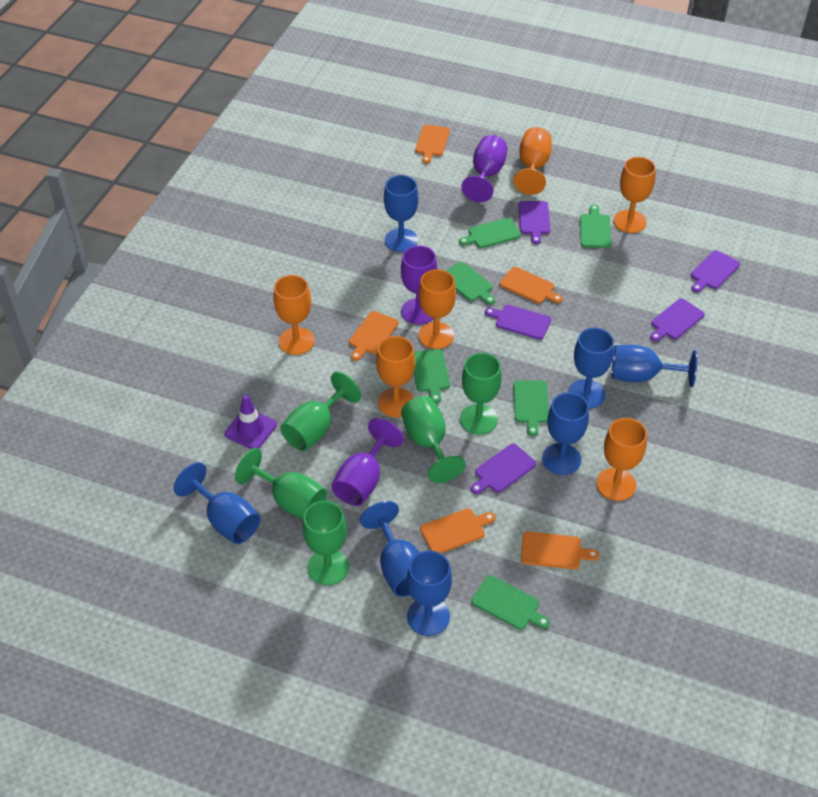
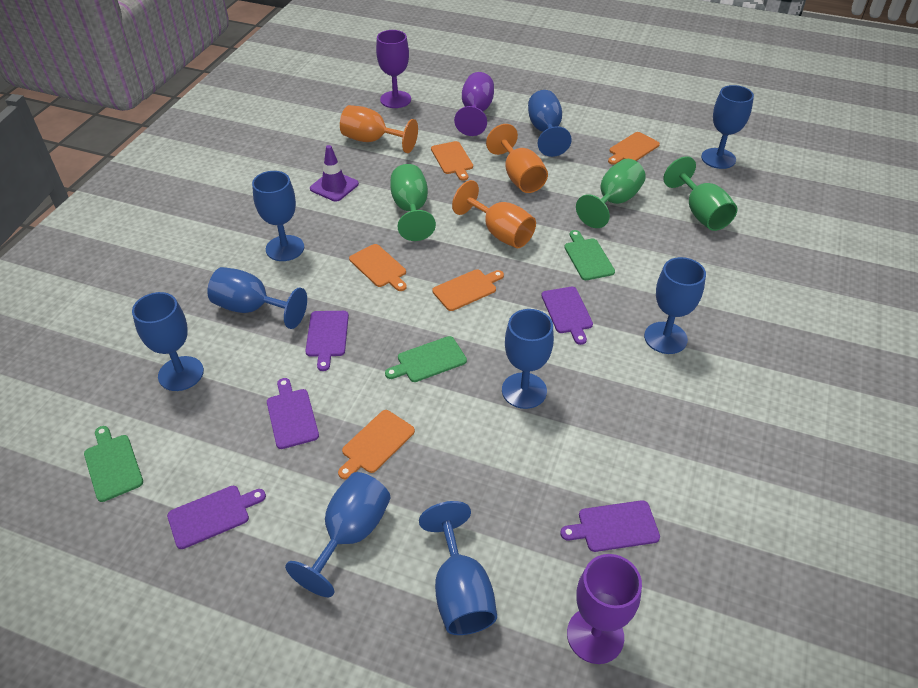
blue goblet: 7 -> 9
green cutting board: 6 -> 3
green goblet: 5 -> 3
orange goblet: 6 -> 3

